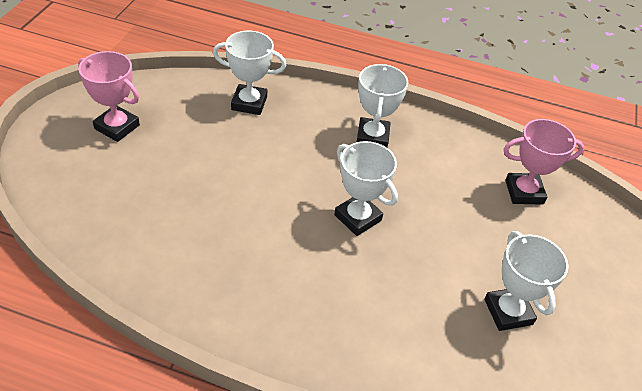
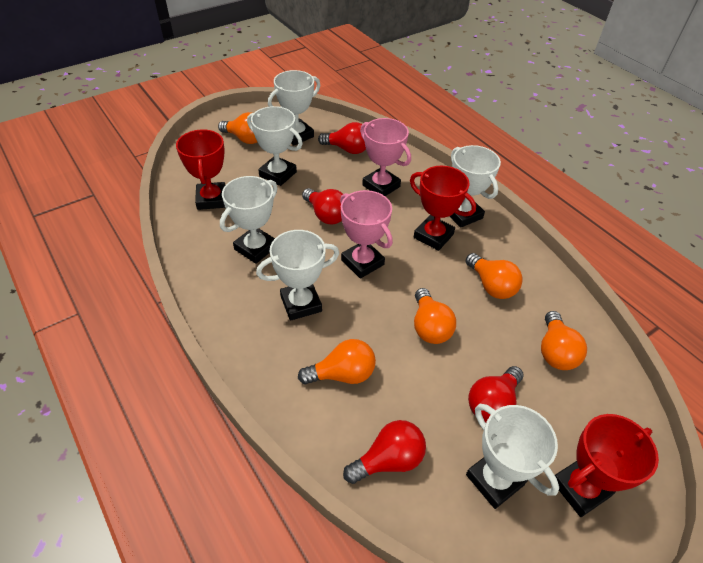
orange light bulb: 0 -> 5
red light bulb: 0 -> 4
red trophy: 0 -> 3
white trophy: 4 -> 6

